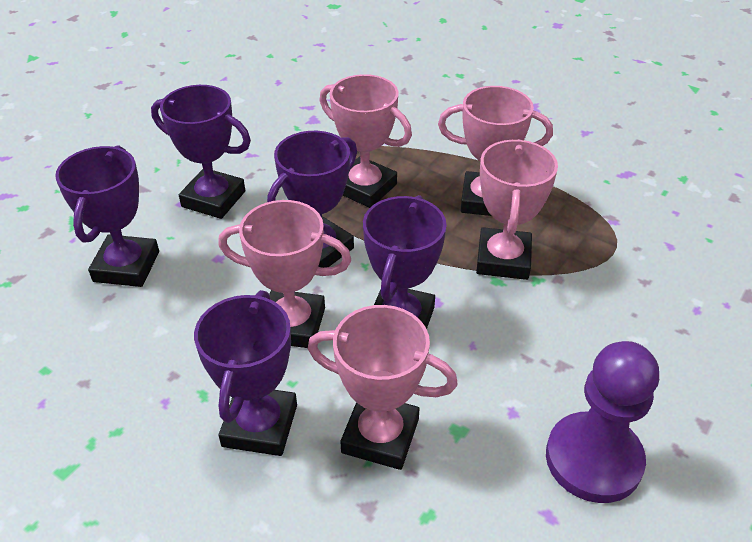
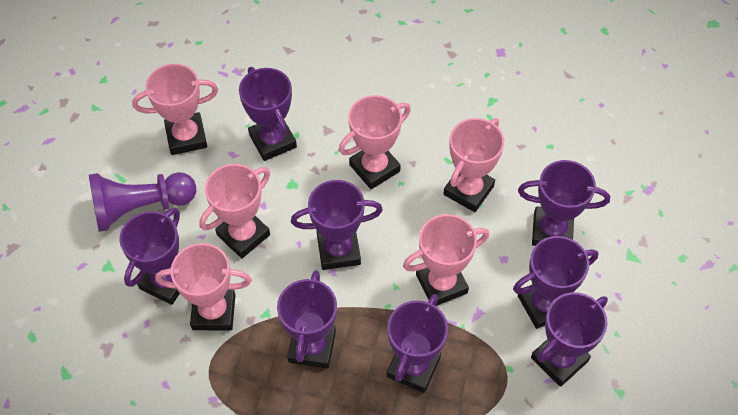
pink trophy: 5 -> 6
purple trophy: 5 -> 8

